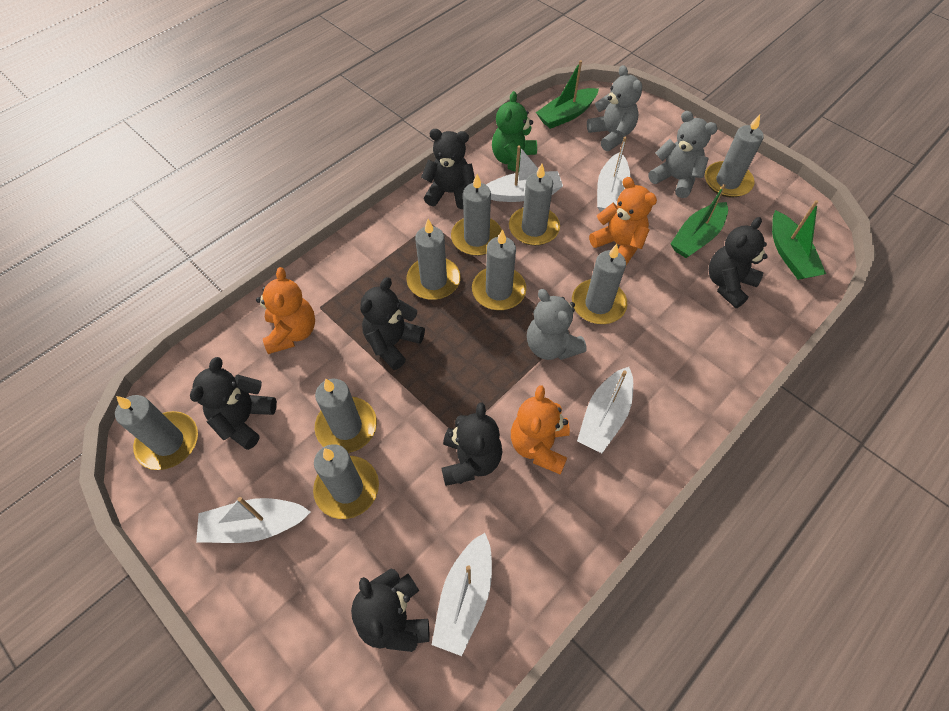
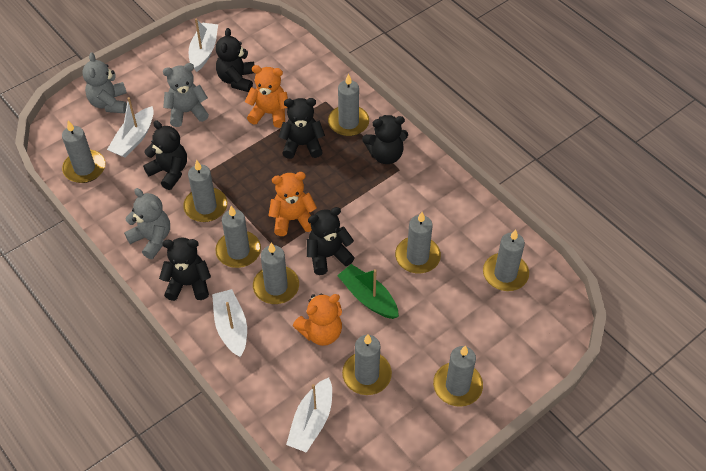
green boat: 3 -> 1
green teddy bear: 1 -> 0
white boat: 5 -> 4

